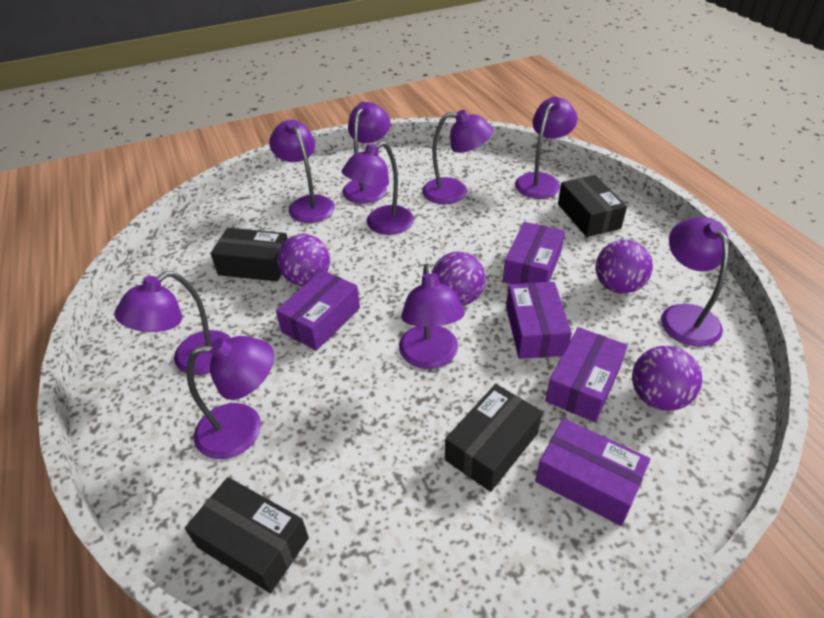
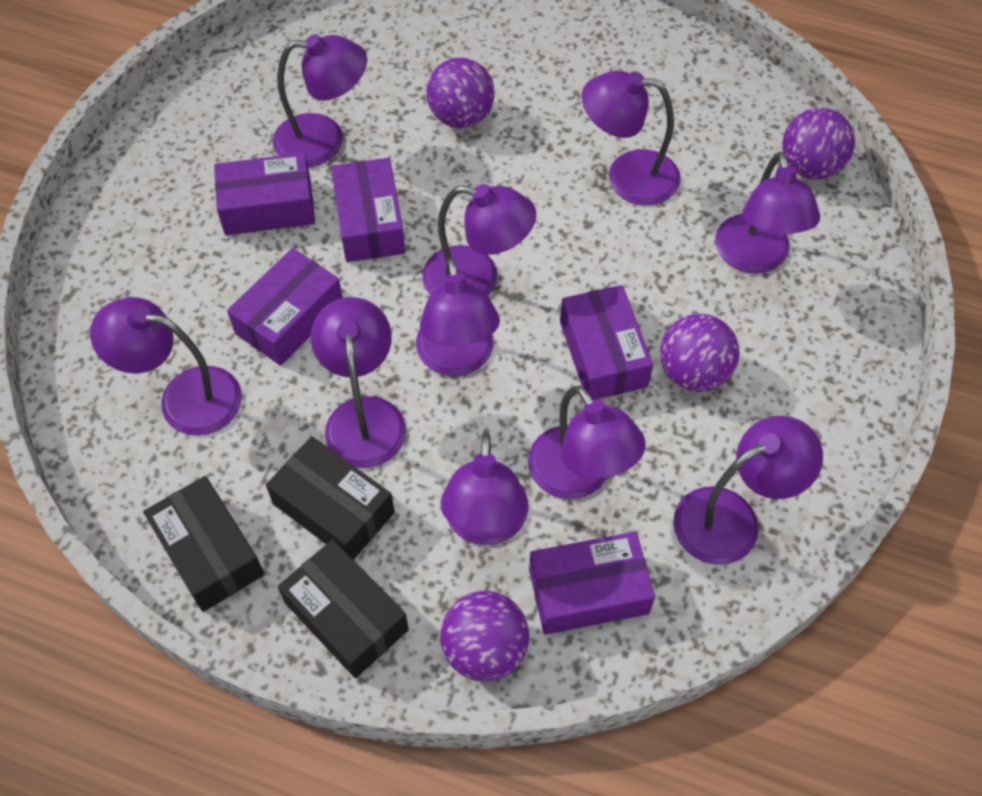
black box: 4 -> 3
purple lamp: 9 -> 10

